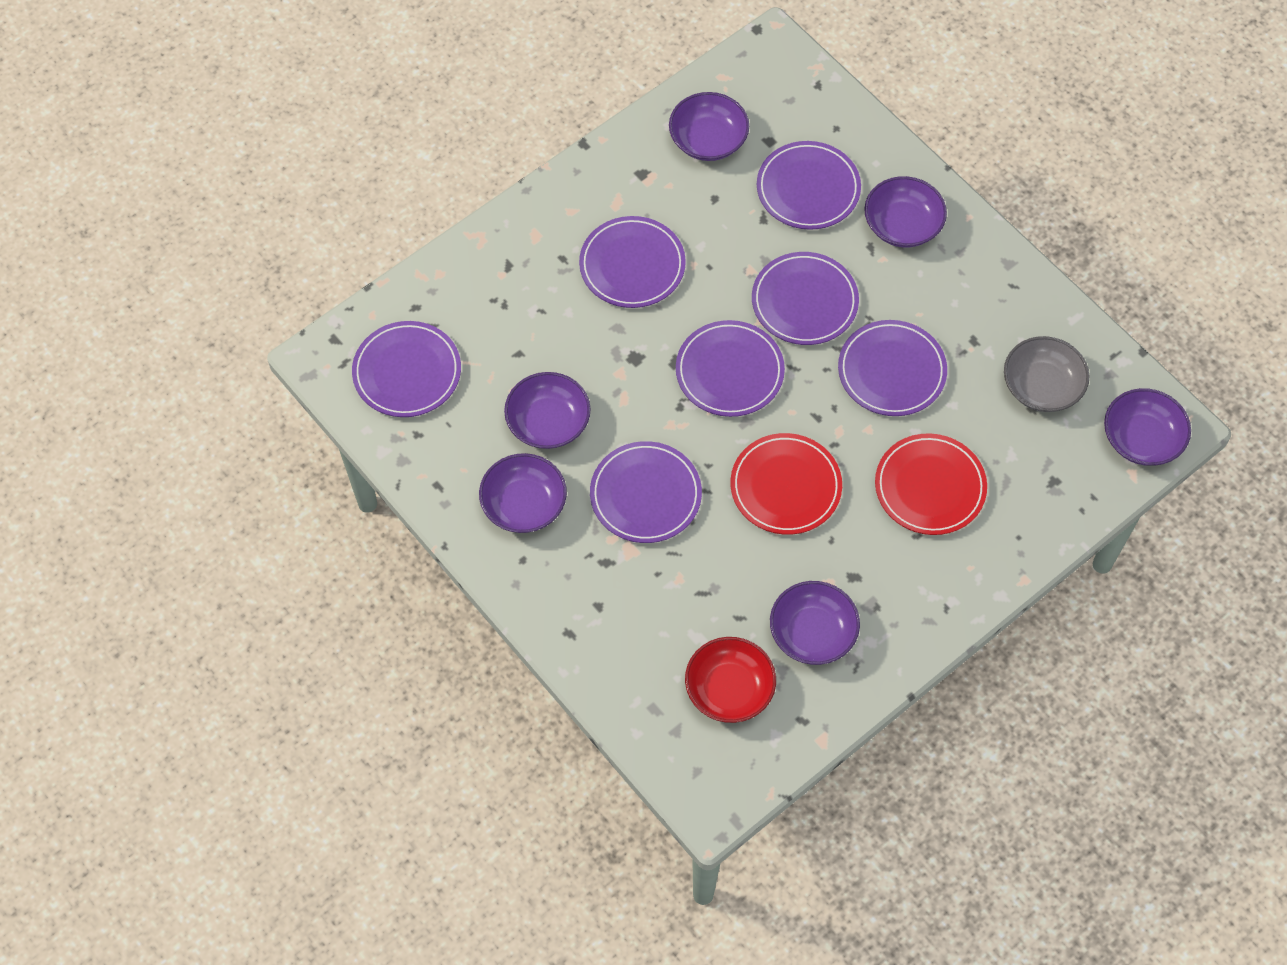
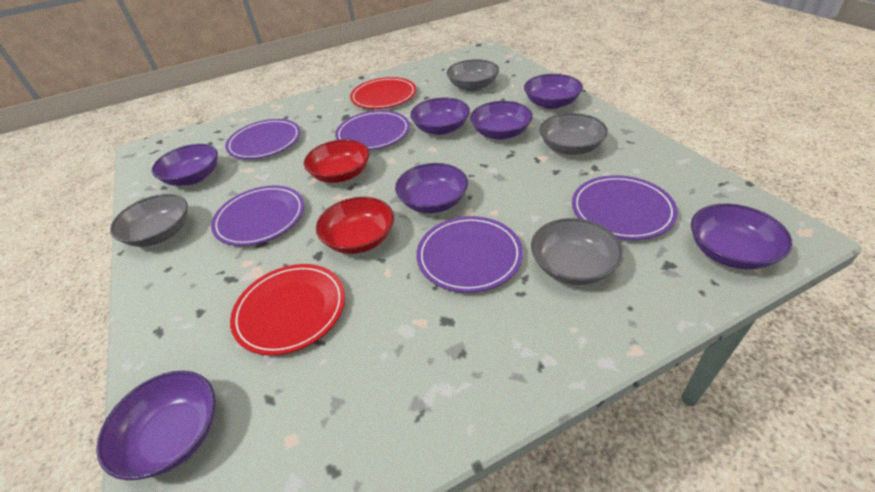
grey bowl: 1 -> 4
purple bowl: 6 -> 7
purple plate: 7 -> 5
red bowl: 1 -> 2

